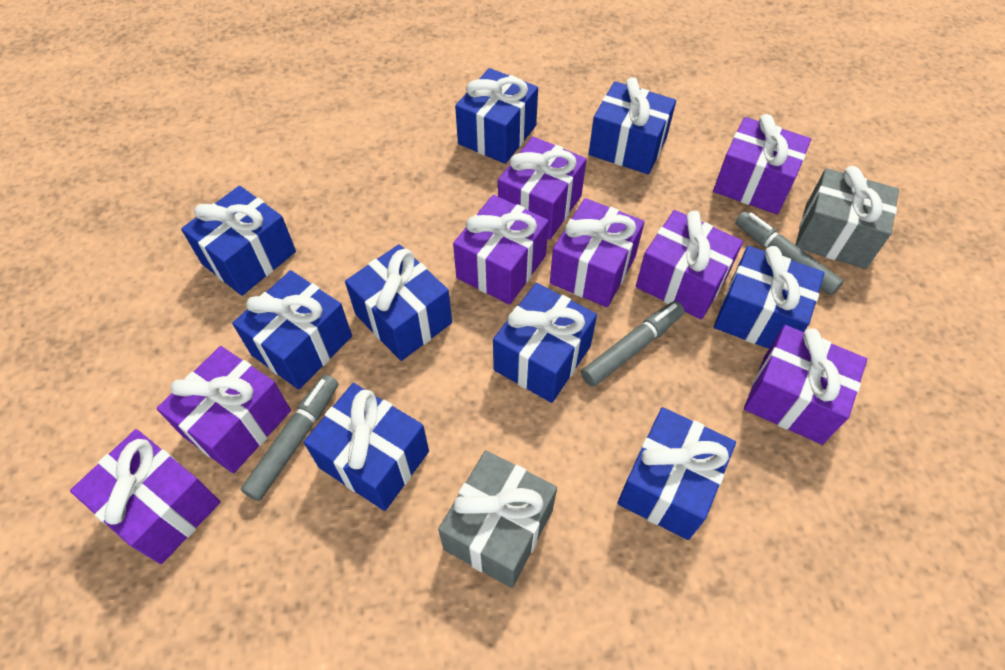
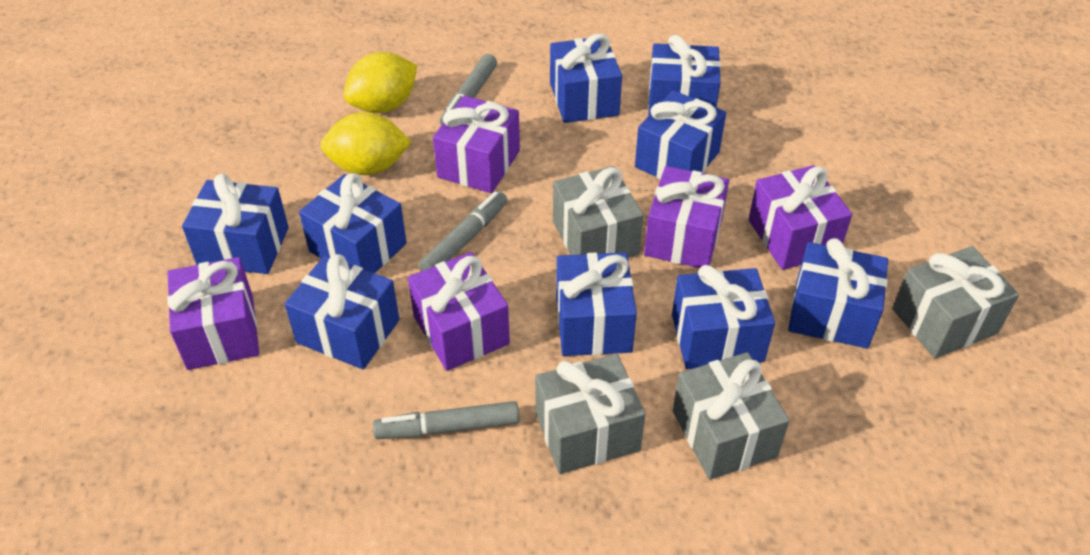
grey gift: 2 -> 4
purple gift: 8 -> 5
yellow lemon: 0 -> 2

